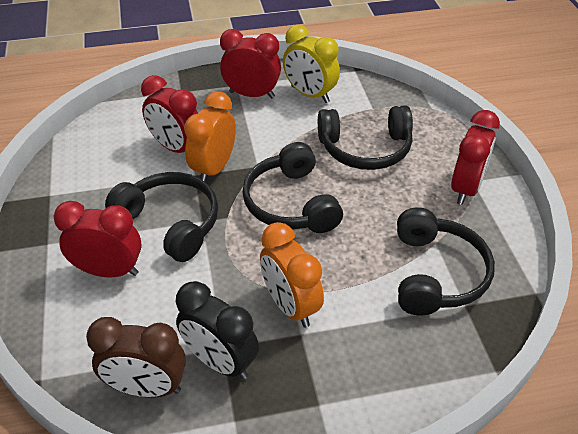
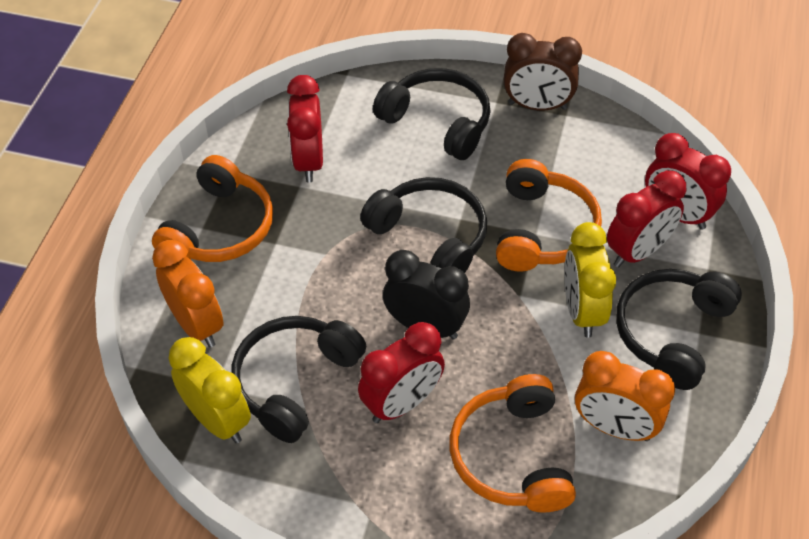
orange headphones: 0 -> 3
yellow clock: 1 -> 2

